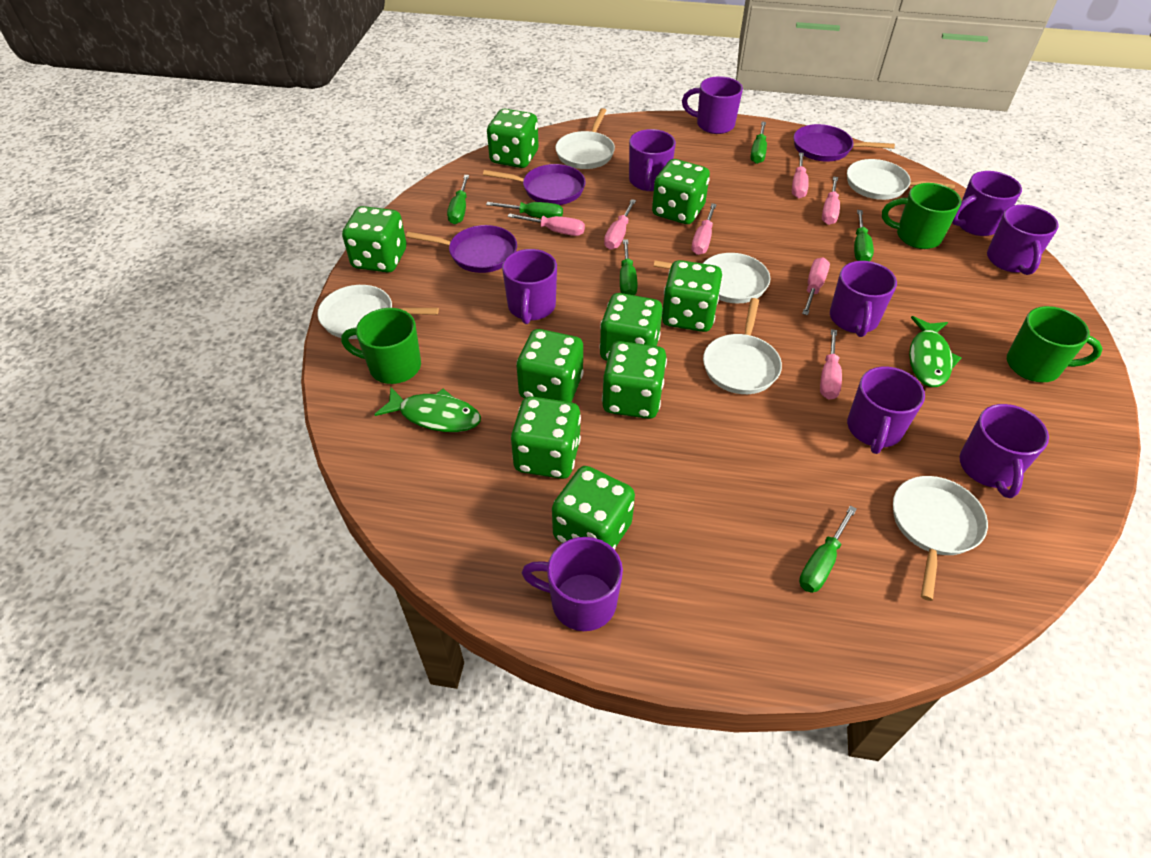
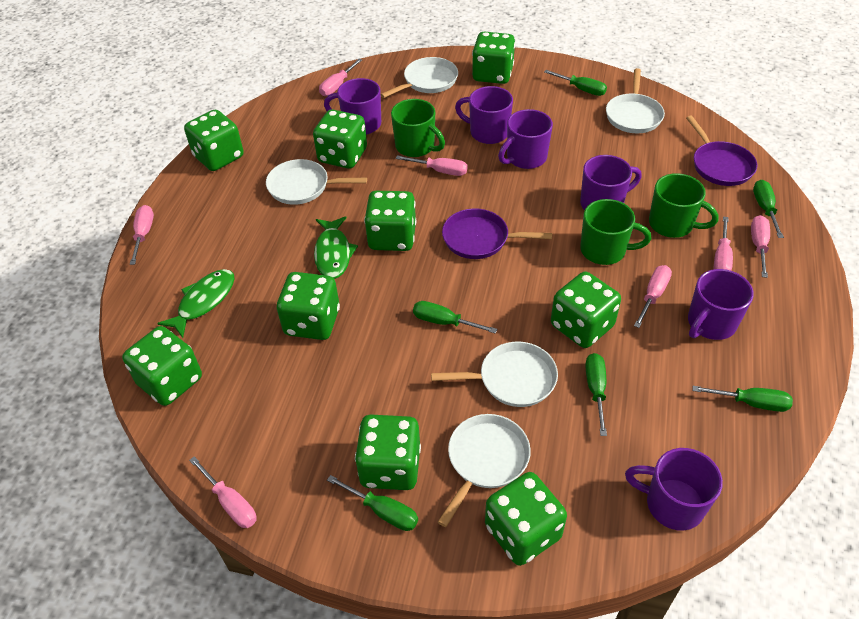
purple mug: 9 -> 6
purple pan: 3 -> 2
white pan: 6 -> 5

